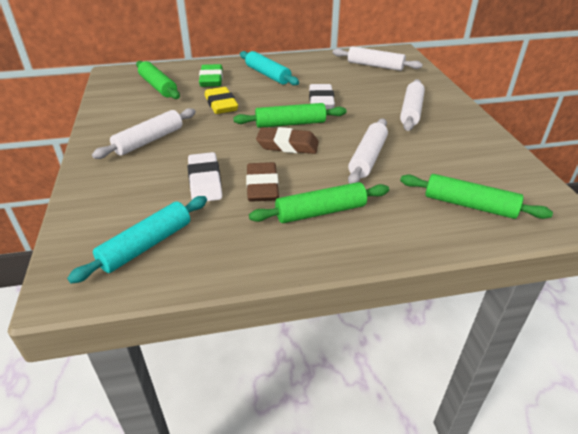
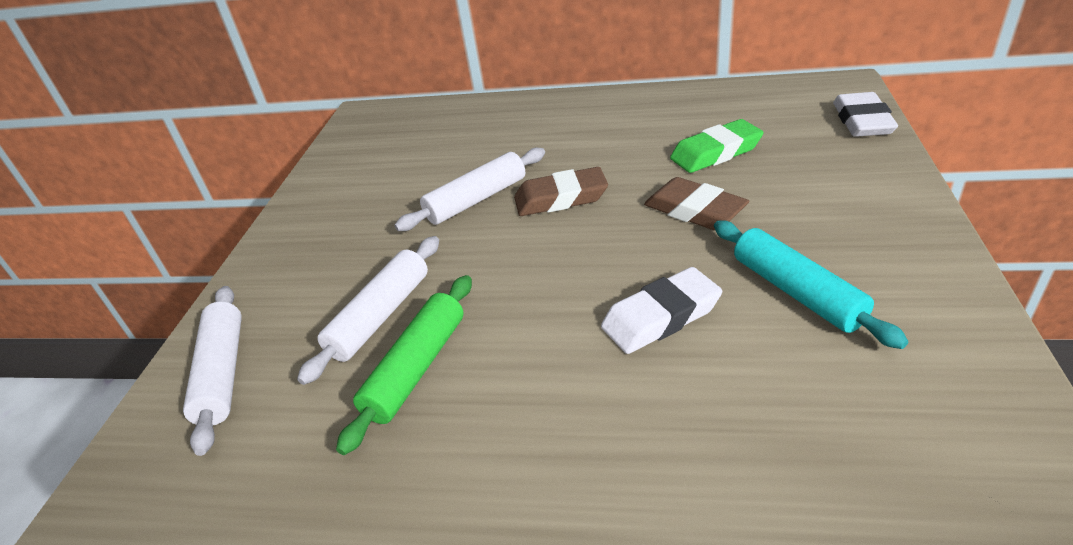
green rolling pin: 4 -> 1
turquoise rolling pin: 2 -> 1
white rolling pin: 4 -> 3
yellow eraser: 1 -> 0

